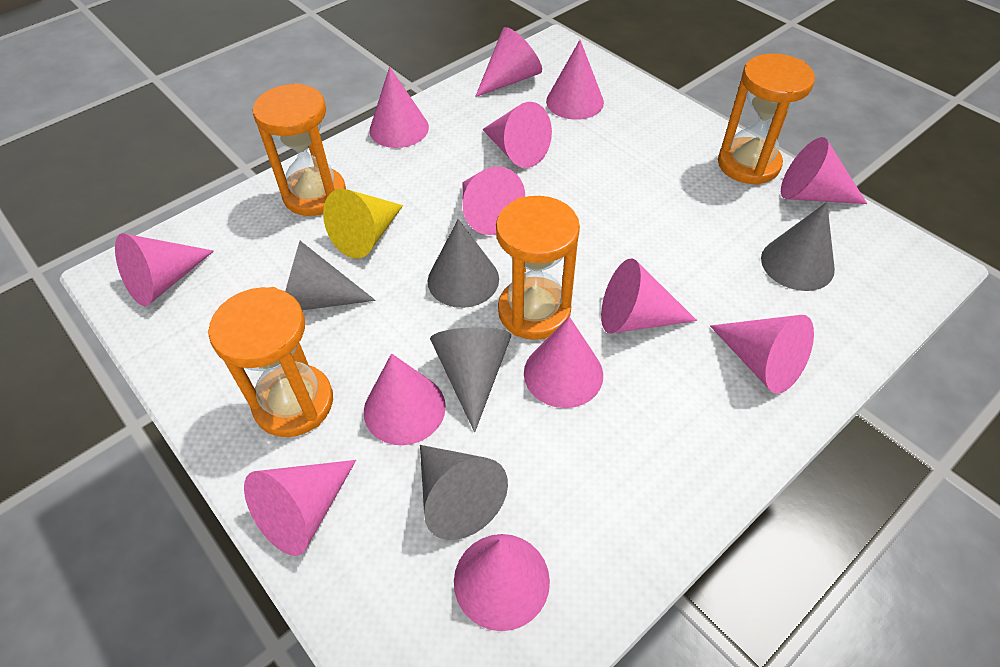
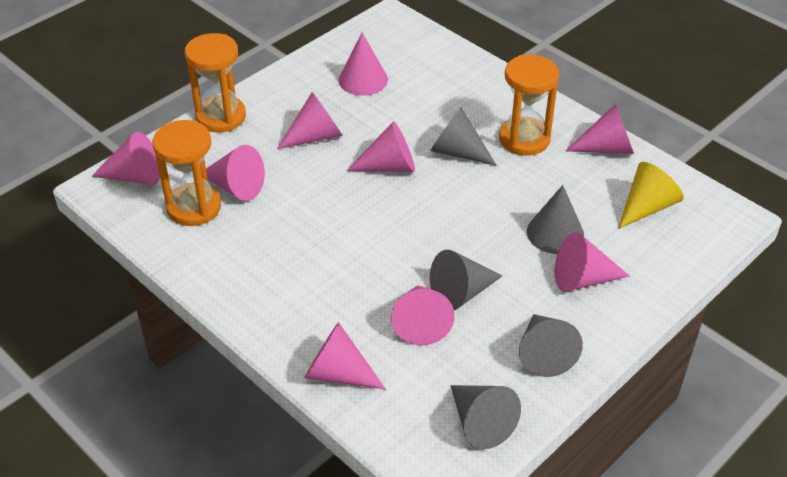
orange hourglass: 4 -> 3
pink cone: 13 -> 9

